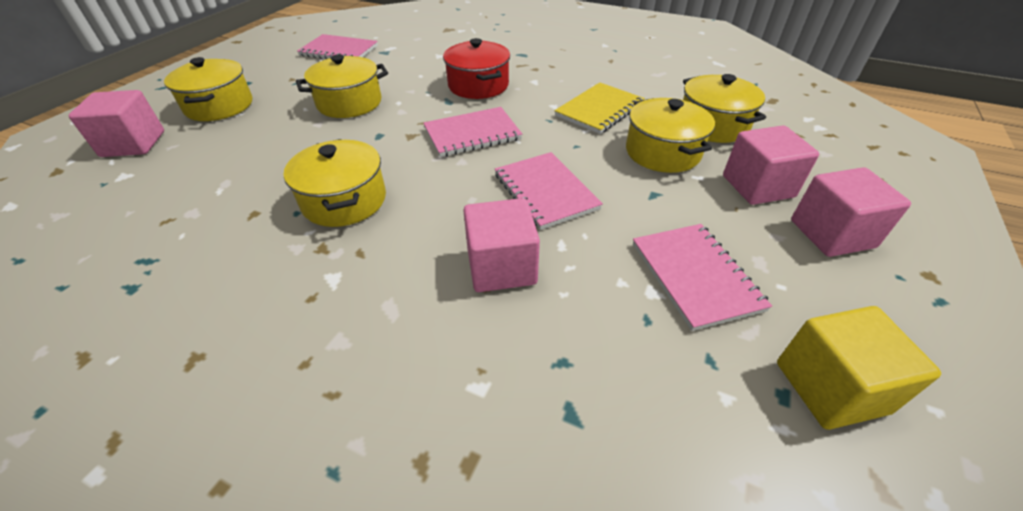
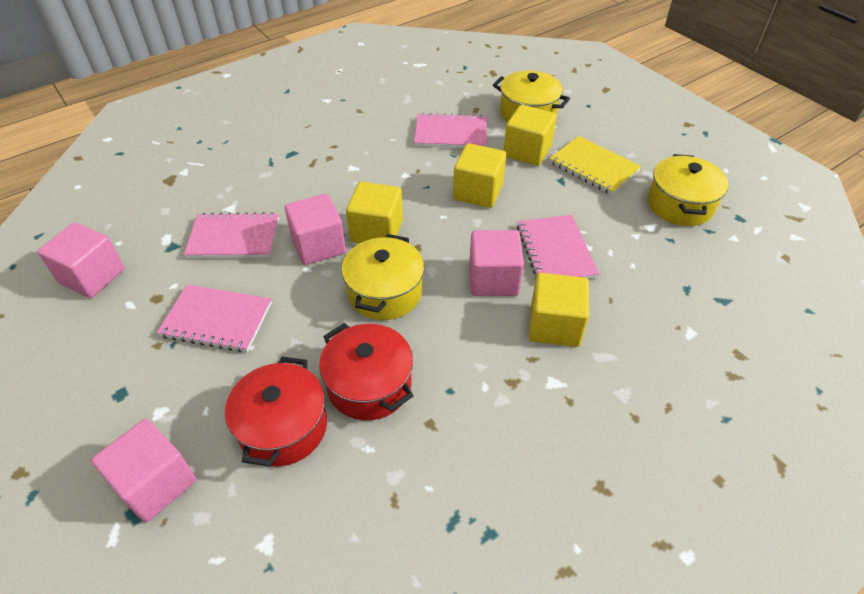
red pot: 1 -> 2
yellow cube: 1 -> 4
yellow pot: 5 -> 3

